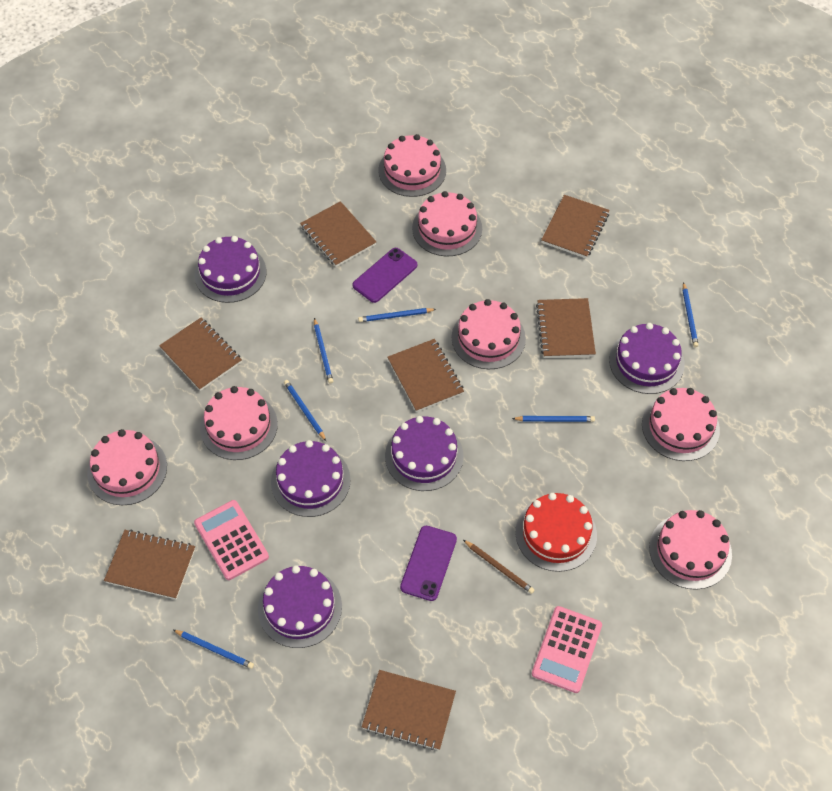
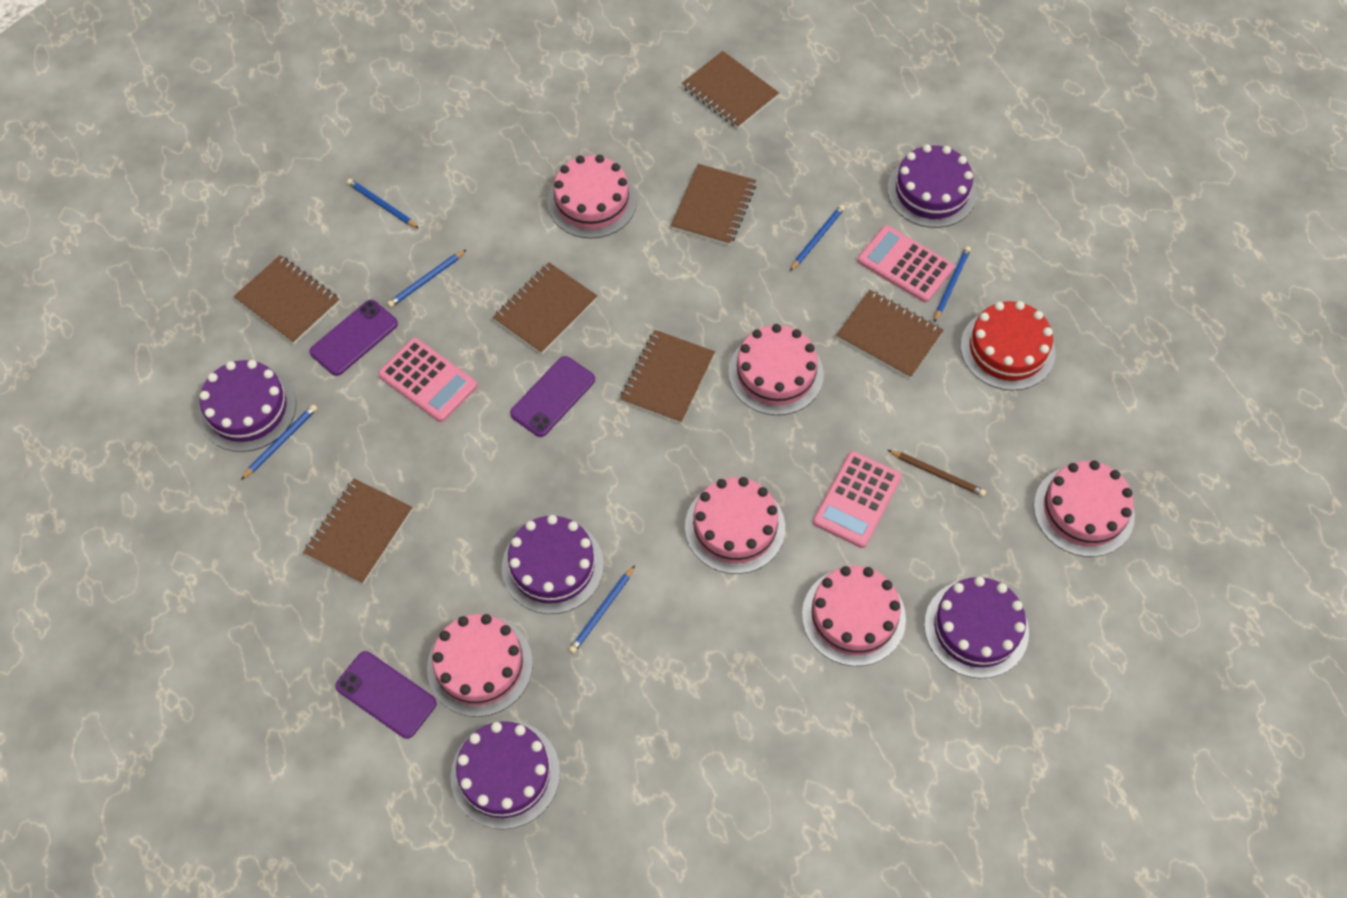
pink cake: 7 -> 6
pink calculator: 2 -> 3
purple phone: 2 -> 3

